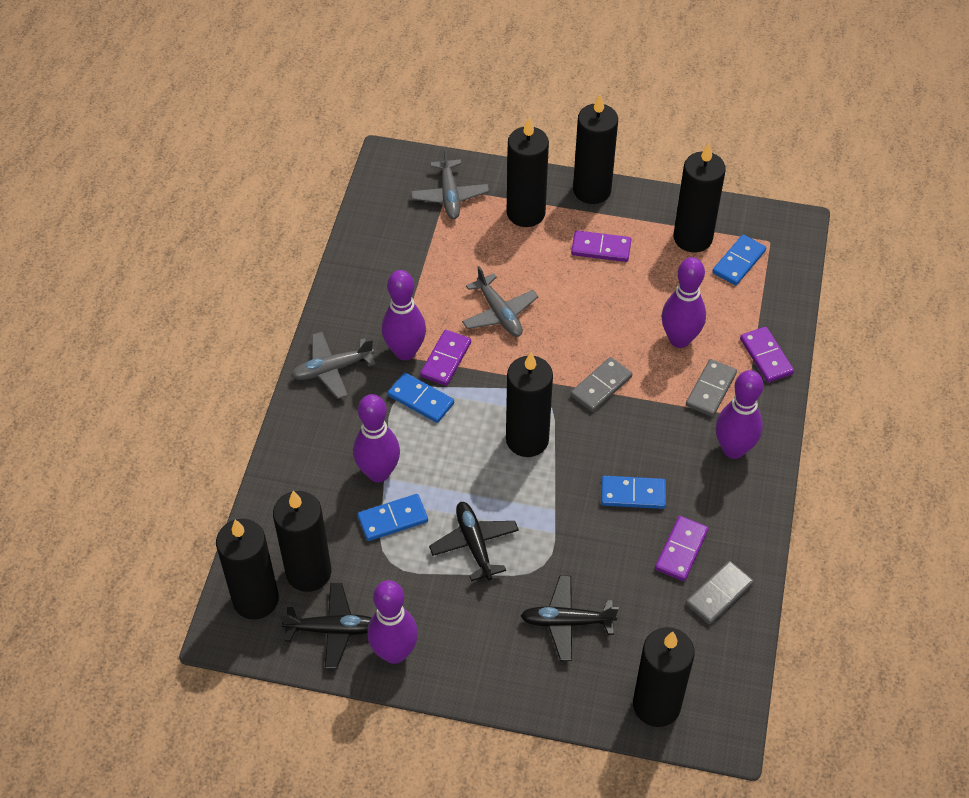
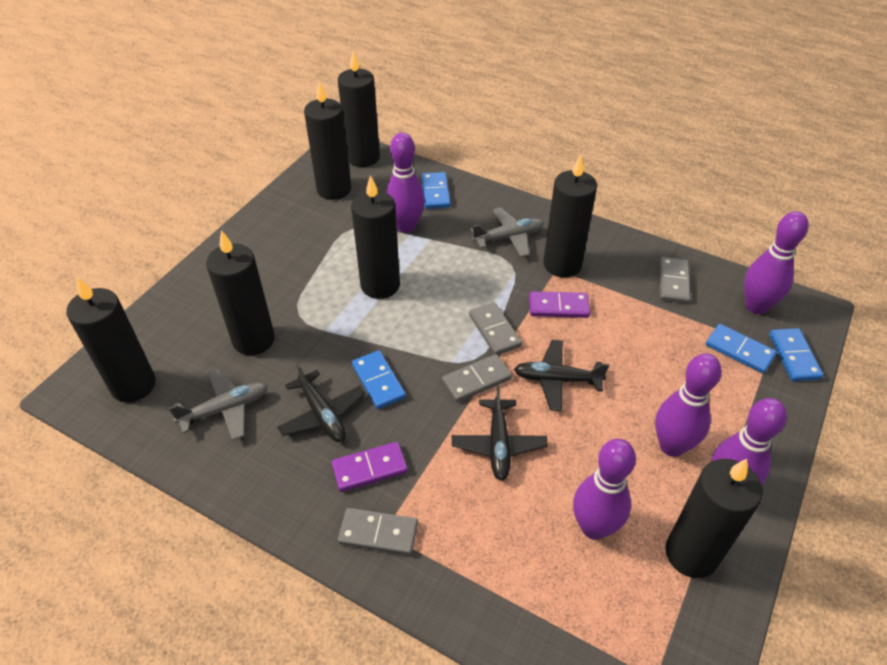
grey domino: 3 -> 4
grey plane: 3 -> 2
purple domino: 4 -> 2

